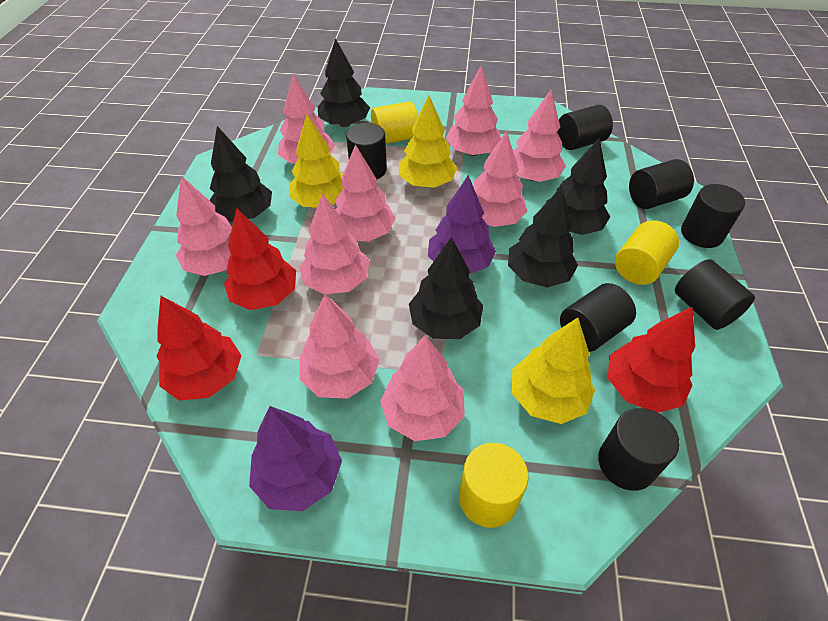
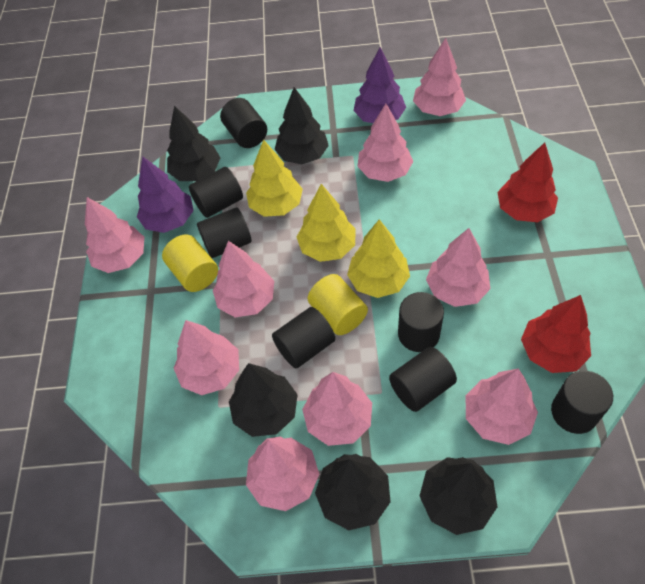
red tree: 3 -> 2
yellow cylinder: 3 -> 2

